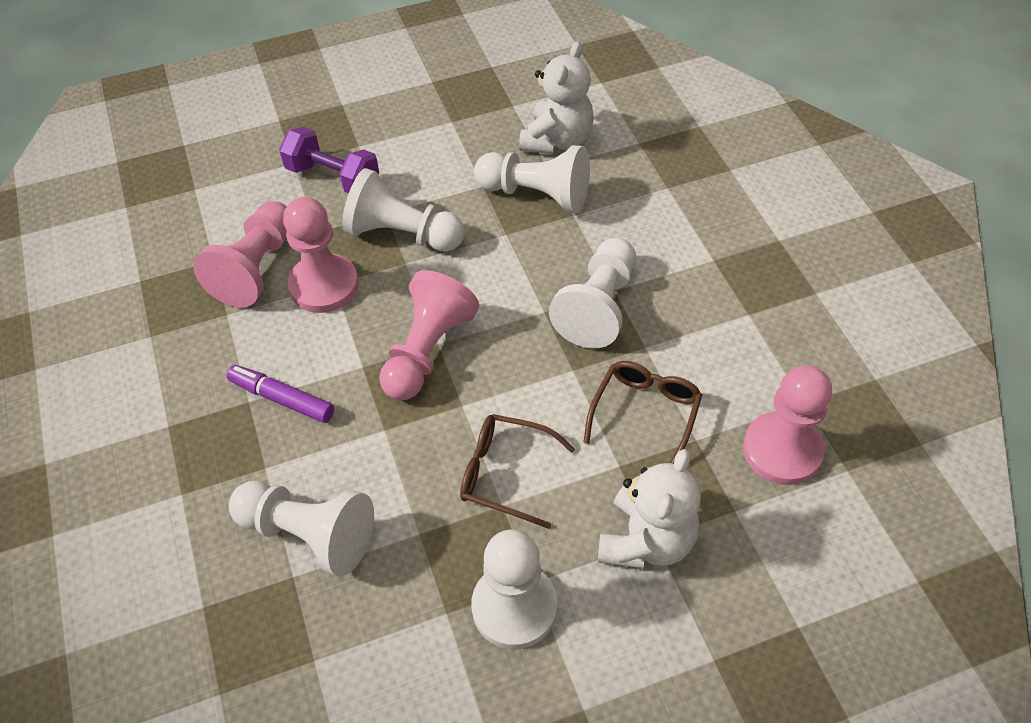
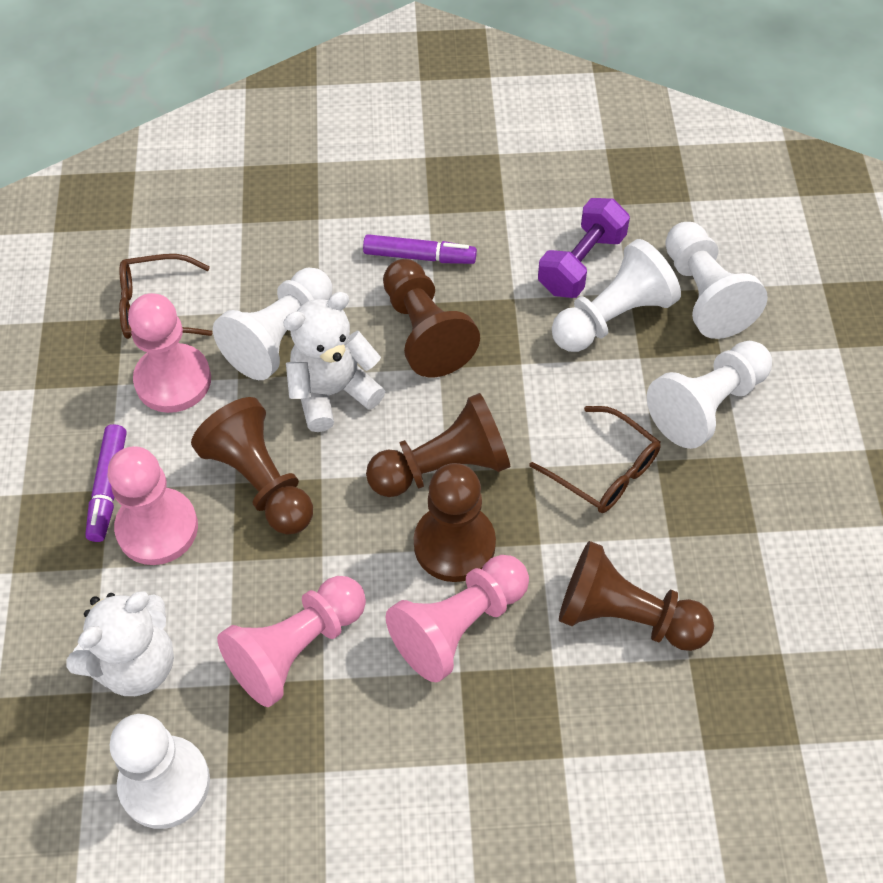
brown pawn: 0 -> 5
purple marker: 1 -> 2

